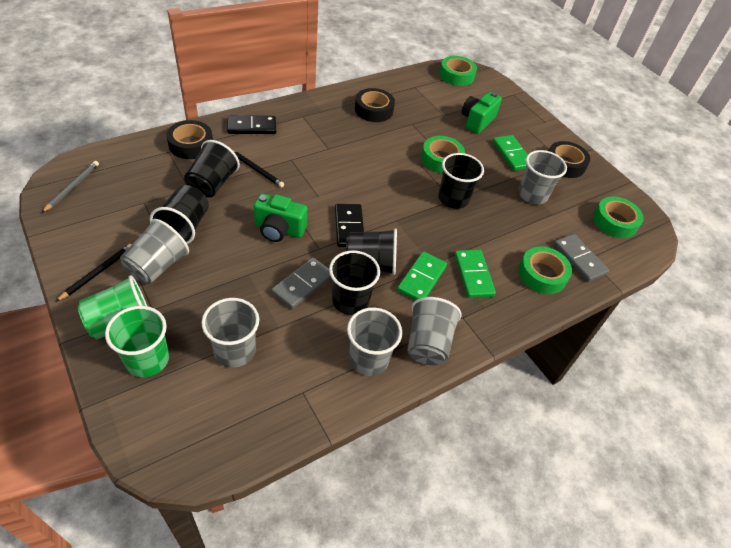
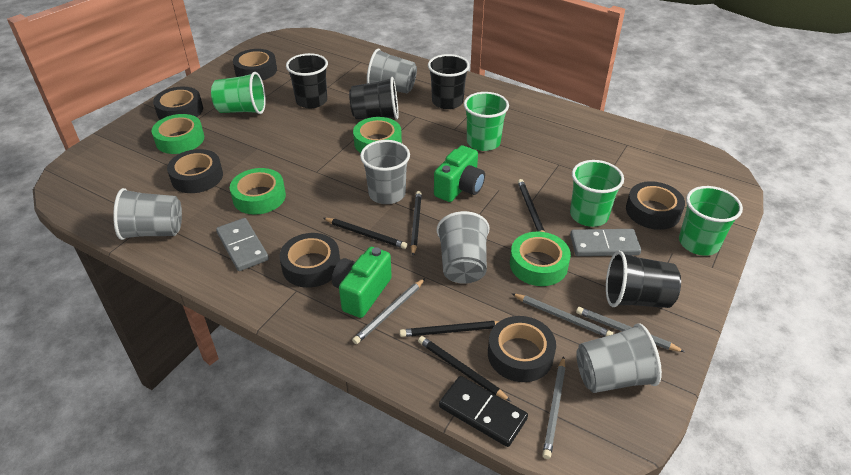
black cup: 5 -> 4
black domino: 2 -> 1
black pencil: 2 -> 5
black tape: 3 -> 6
green cup: 2 -> 4
green domino: 3 -> 0
grey pencil: 1 -> 4

